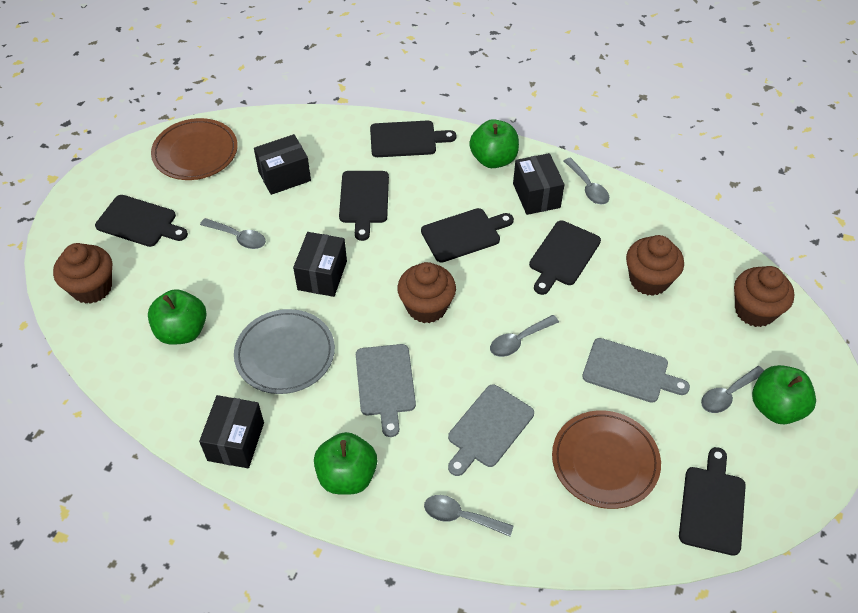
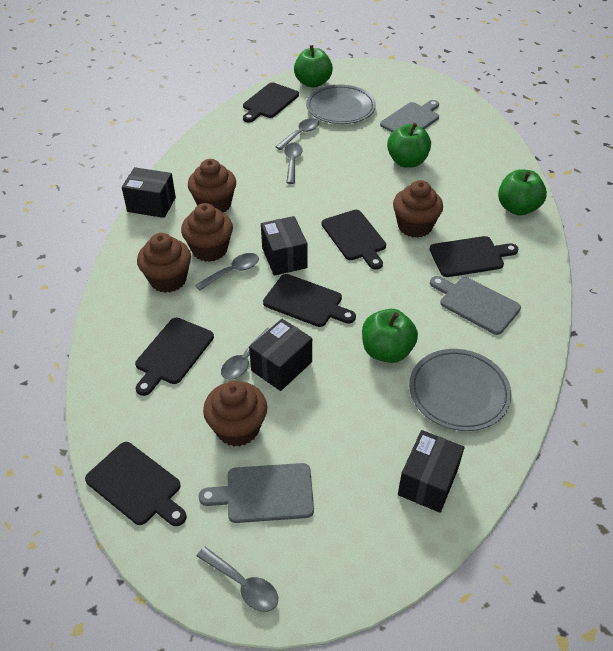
brown cupcake: 4 -> 5
brown plate: 2 -> 0
grey plate: 1 -> 2

